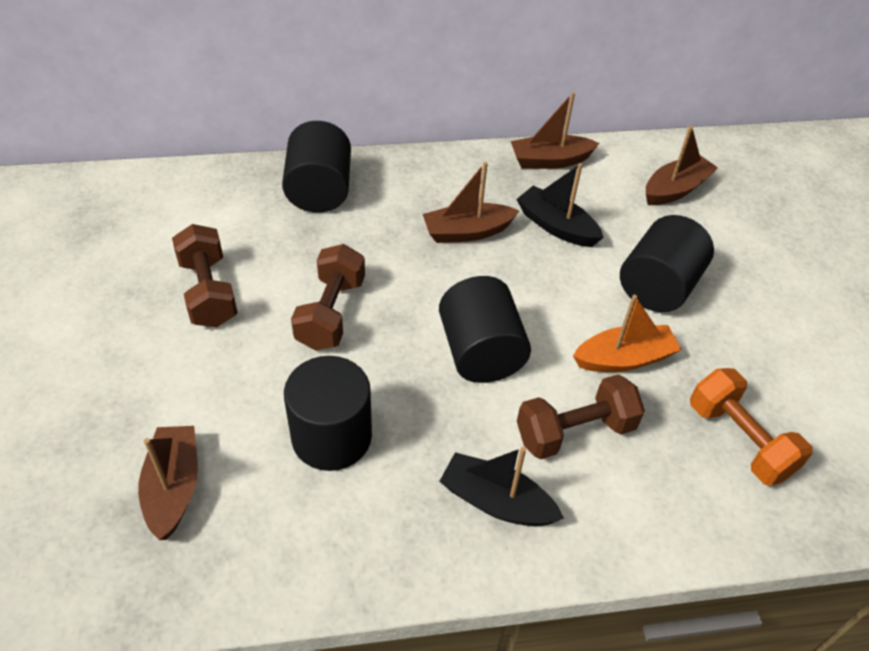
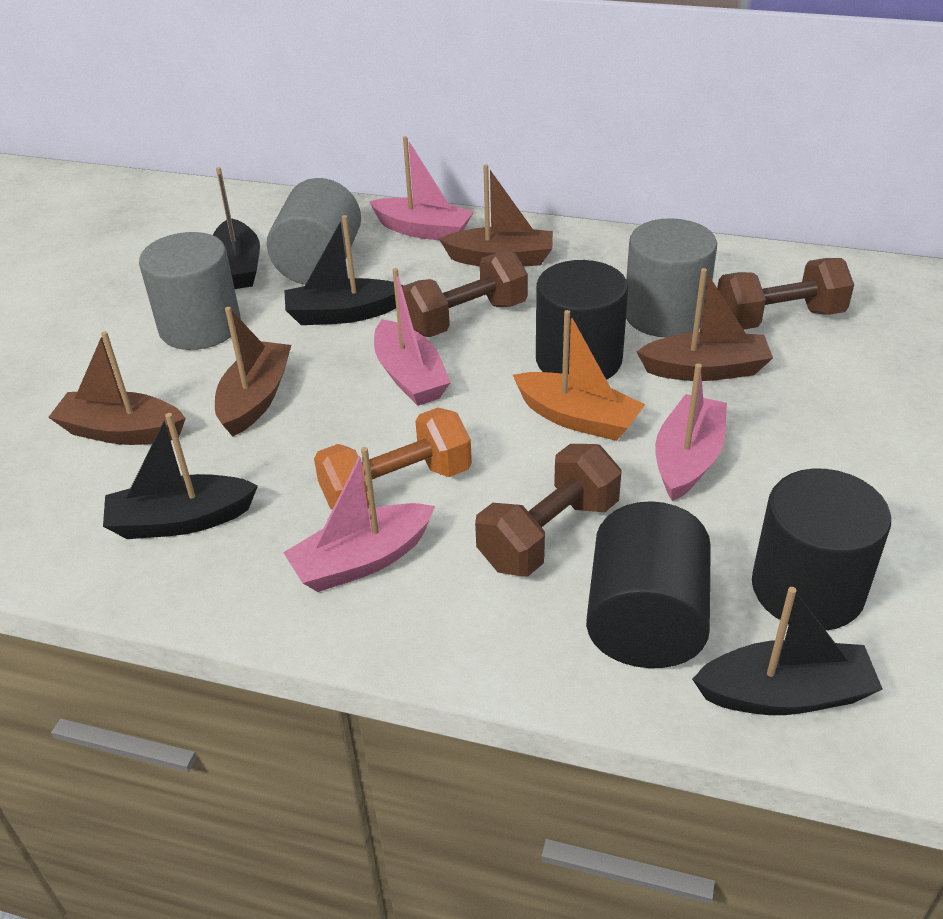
black boat: 2 -> 4
black cylinder: 4 -> 3
grey cylinder: 0 -> 3
pink boat: 0 -> 4

